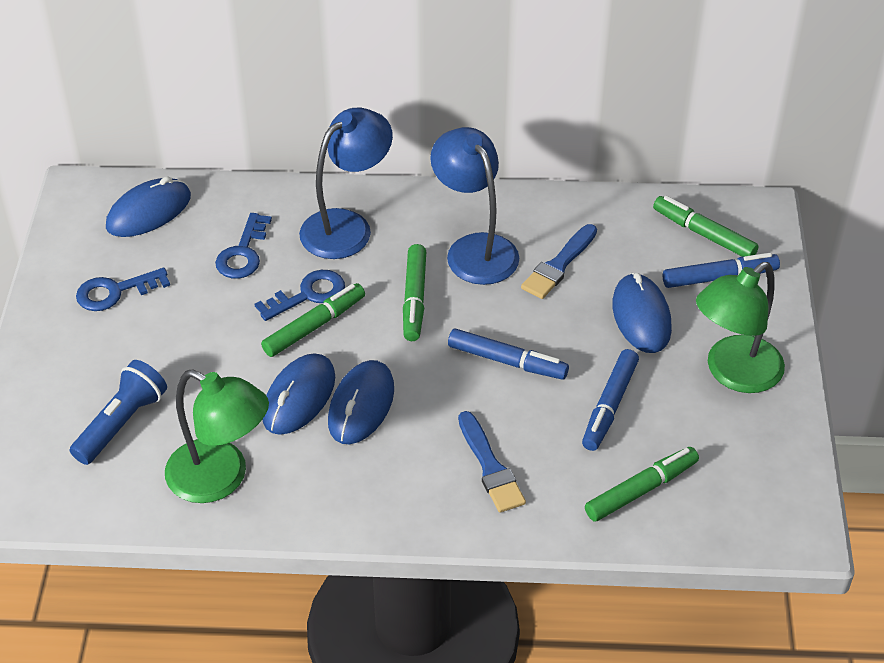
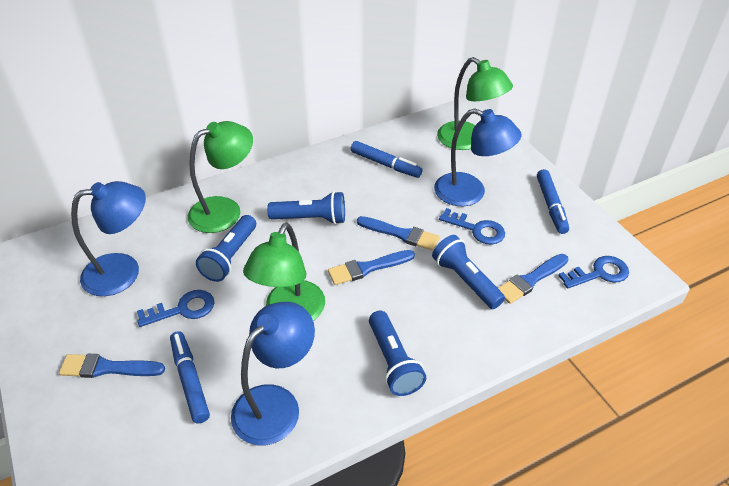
blue brush: 2 -> 4
blue flashlight: 1 -> 4
blue lamp: 2 -> 3
blue mouse: 4 -> 0
green lamp: 2 -> 3
green marker: 4 -> 0

